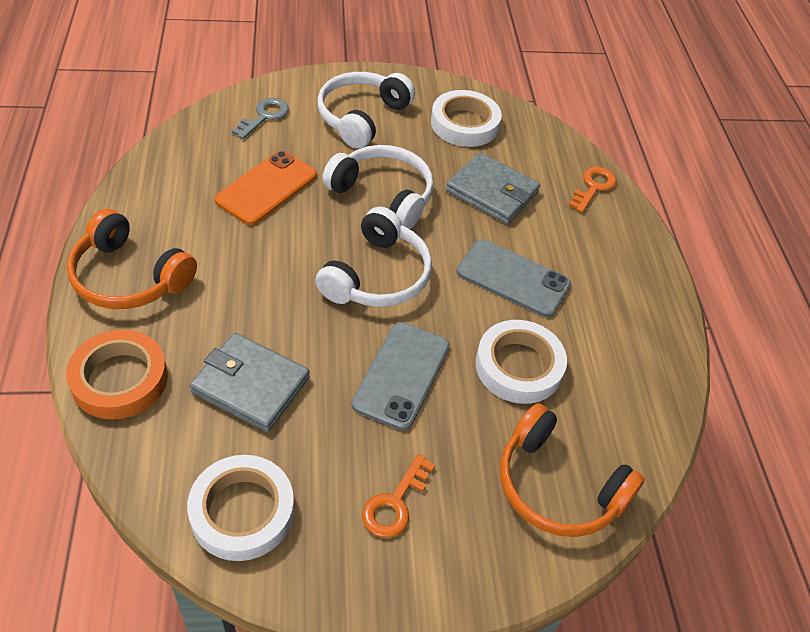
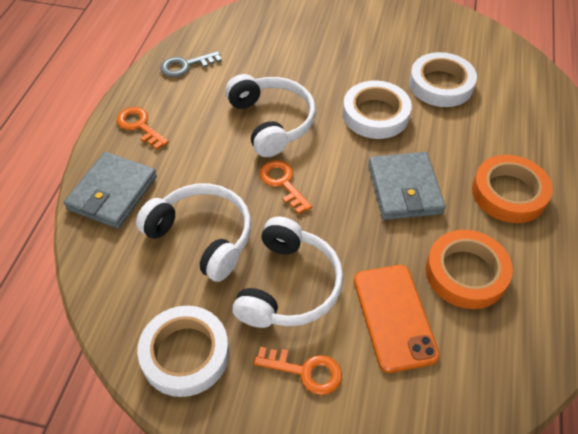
grey phone: 2 -> 0
orange headphones: 2 -> 0
orange key: 2 -> 3
orange tape: 1 -> 2

